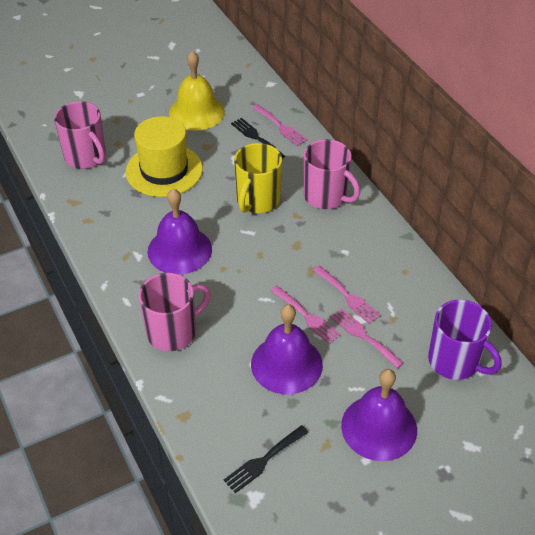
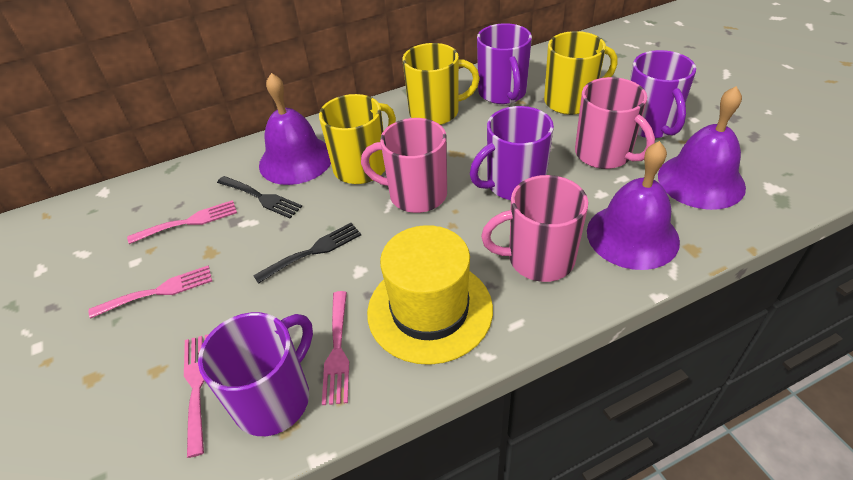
purple mug: 1 -> 4
yellow bell: 1 -> 0
yellow mug: 1 -> 3

